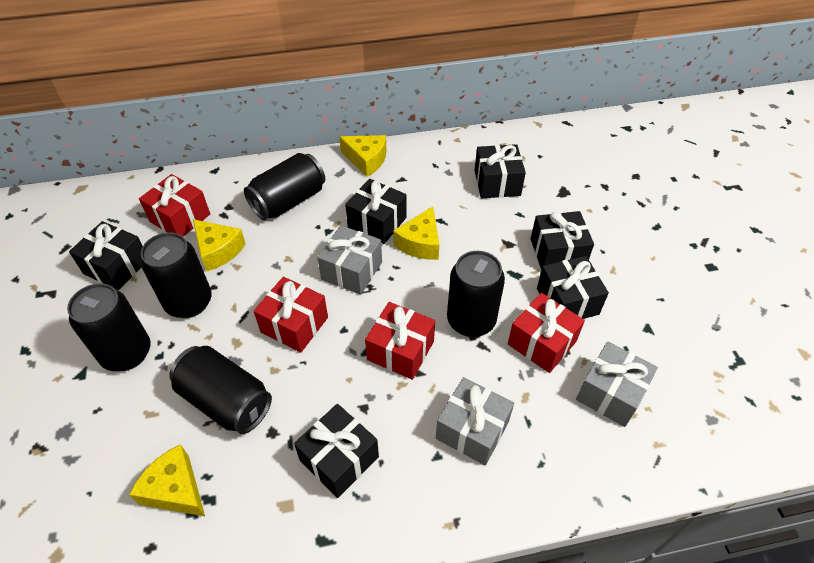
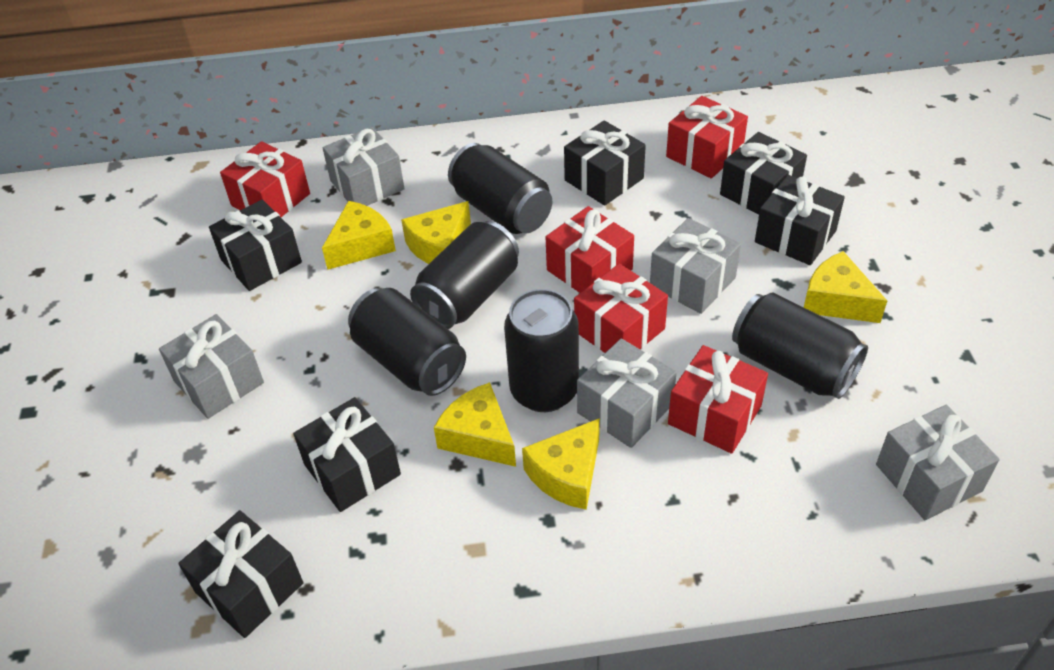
grey gift: 3 -> 5
red gift: 4 -> 5
yellow cheese: 4 -> 5

